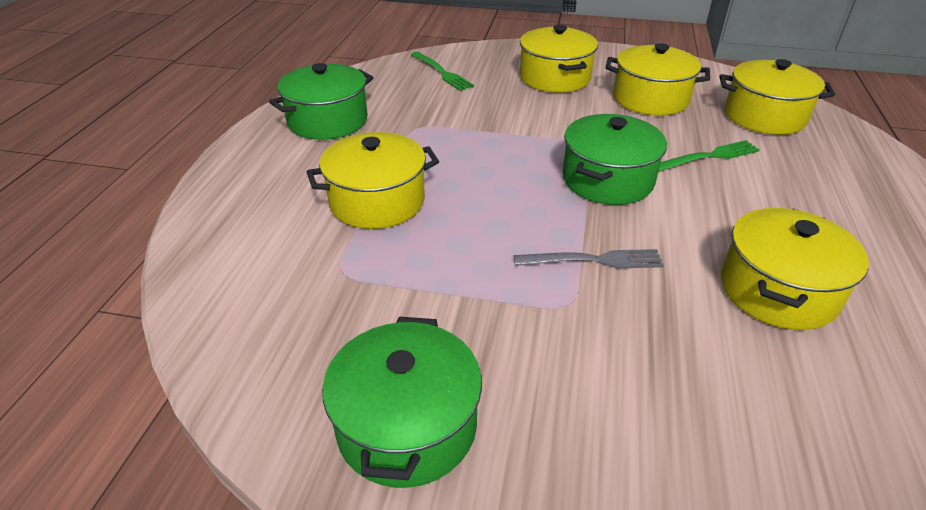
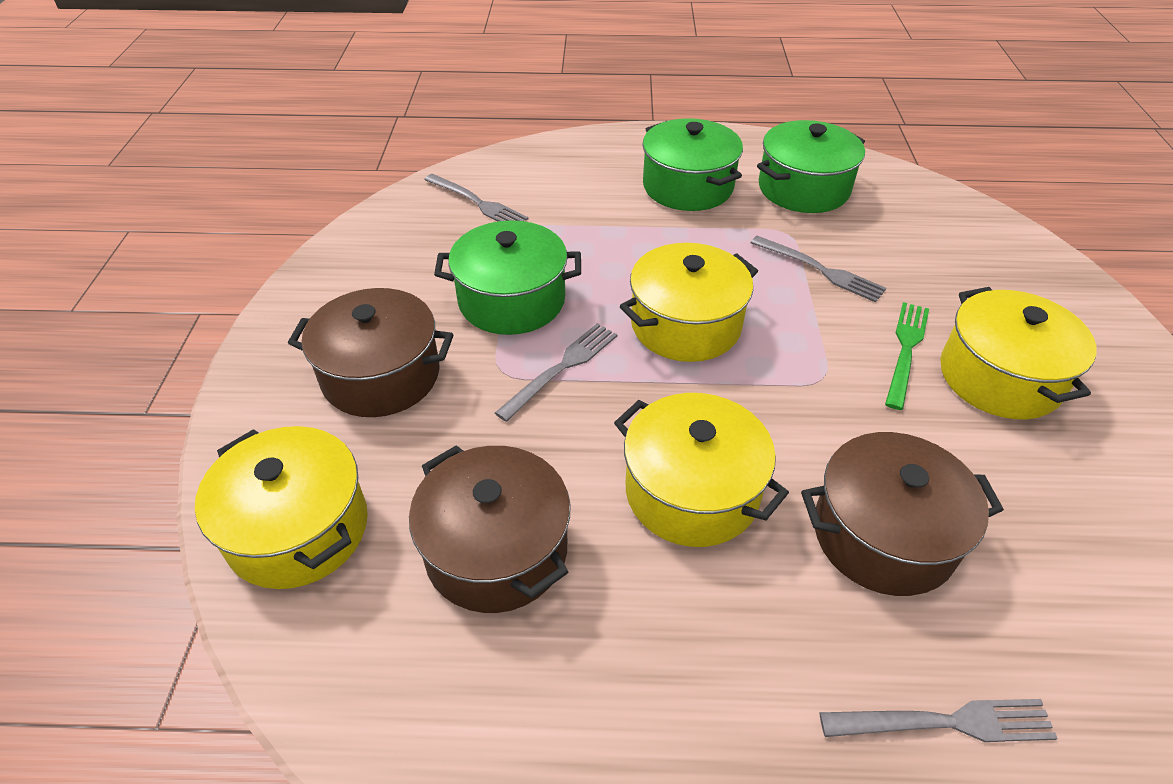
brown pot: 0 -> 3
green fork: 2 -> 1
grey fork: 1 -> 4
yellow pot: 5 -> 4

